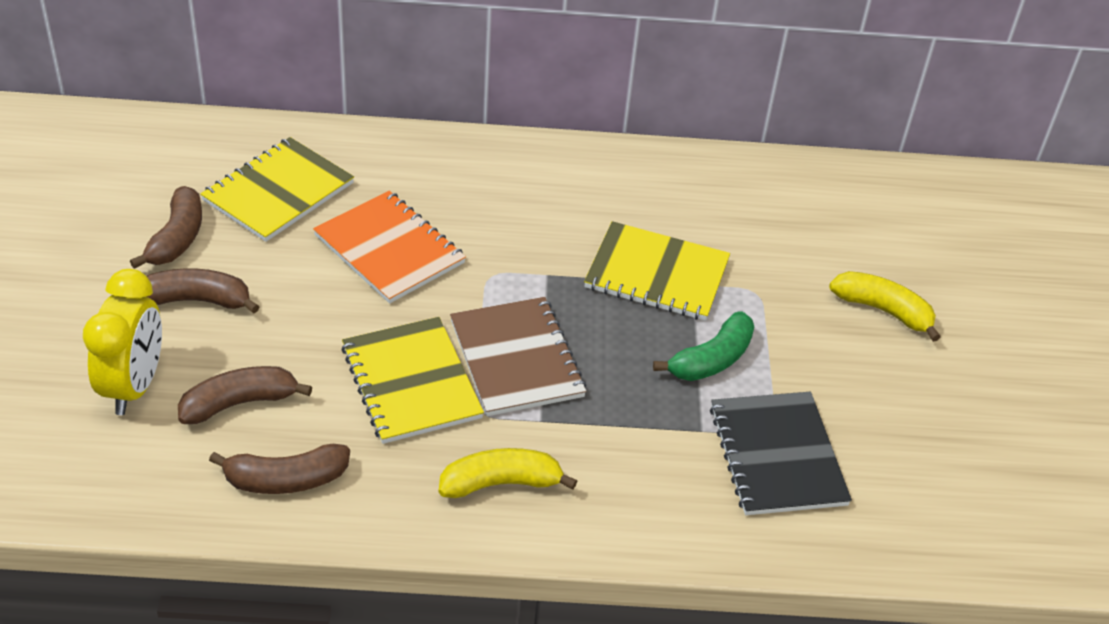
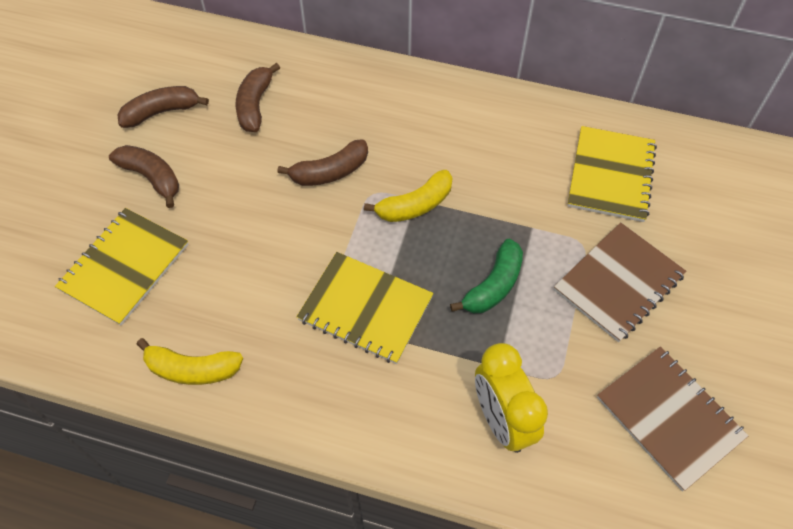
black notebook: 1 -> 0
brown notebook: 1 -> 2
orange notebook: 1 -> 0

